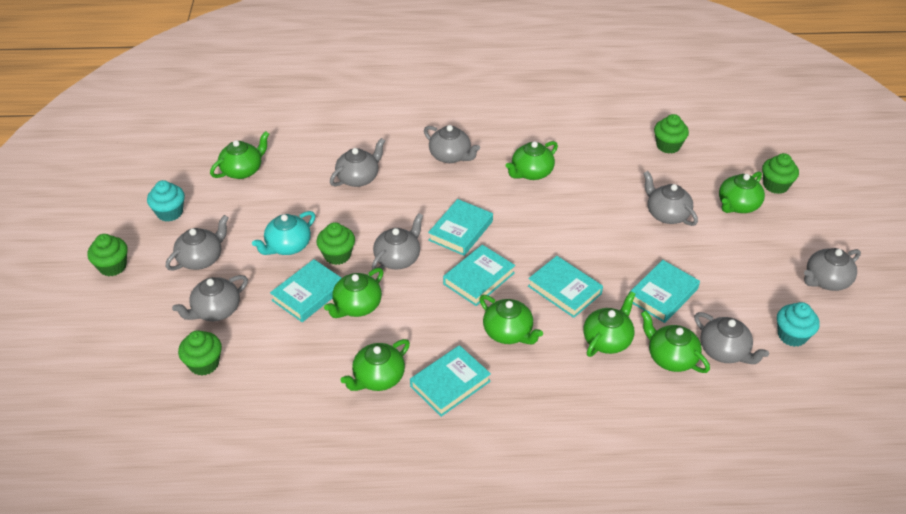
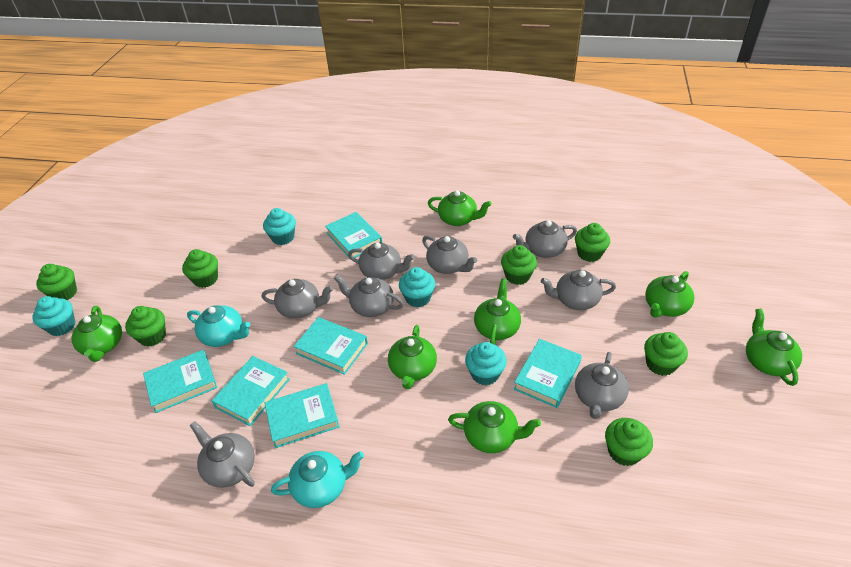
green cupcake: 5 -> 7
green teapot: 8 -> 7
turquoise cupcake: 2 -> 4
turquoise teapot: 1 -> 2

